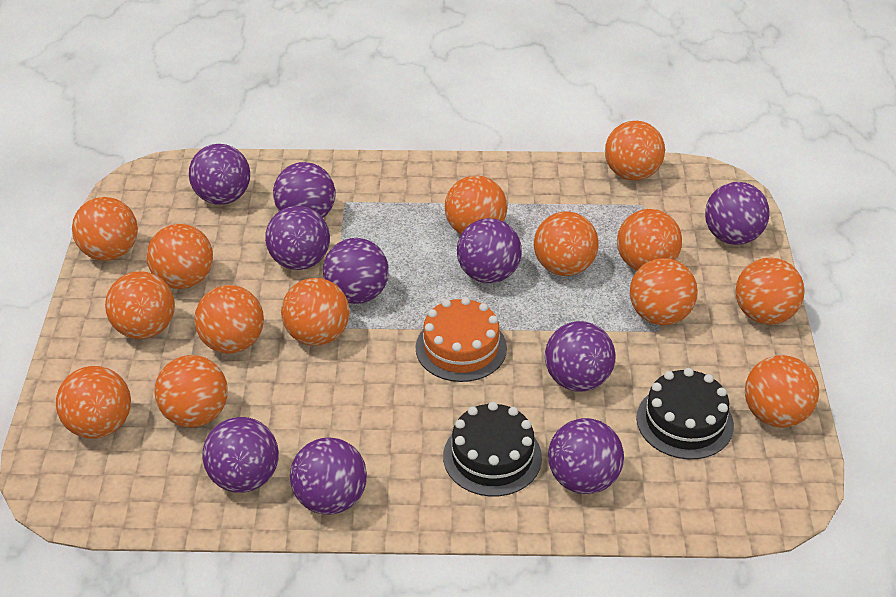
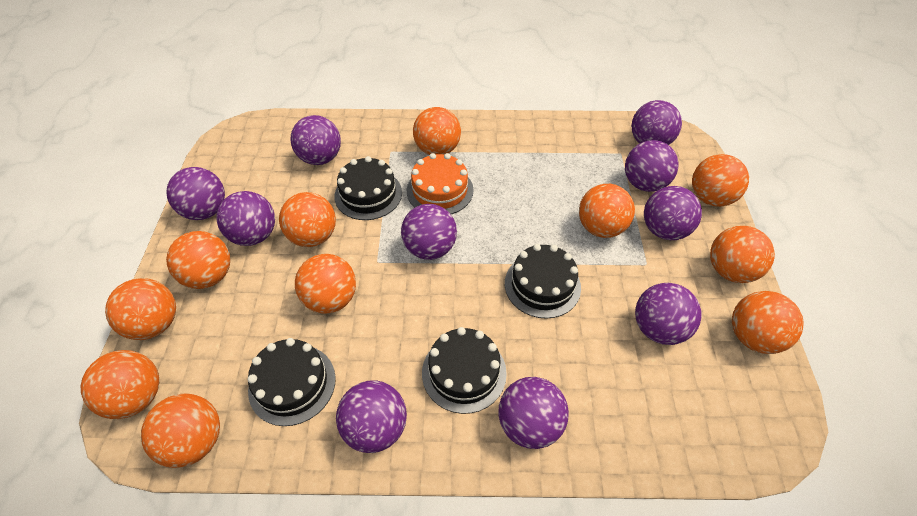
black cake: 2 -> 4
orange ball: 14 -> 11

